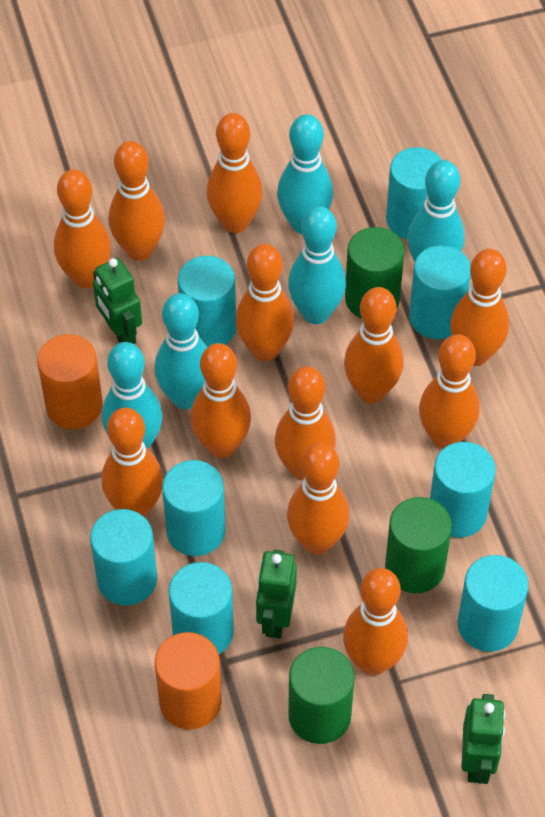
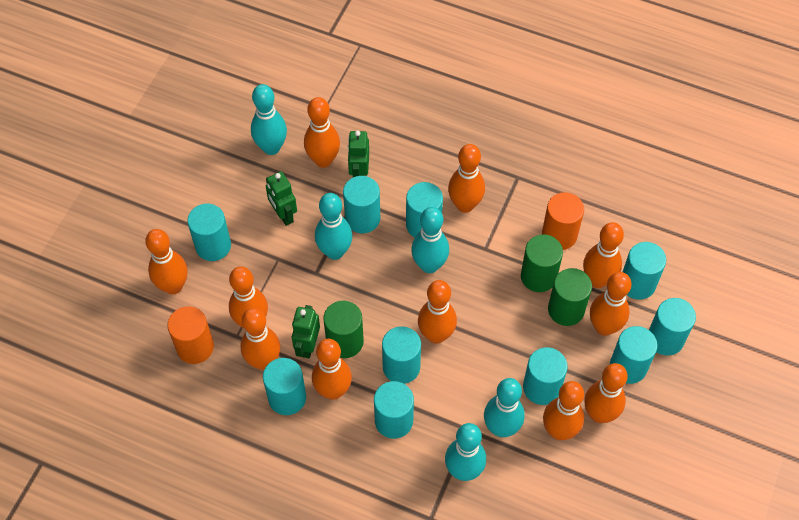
orange bowling pin: 12 -> 11
turquoise cylinder: 8 -> 10

